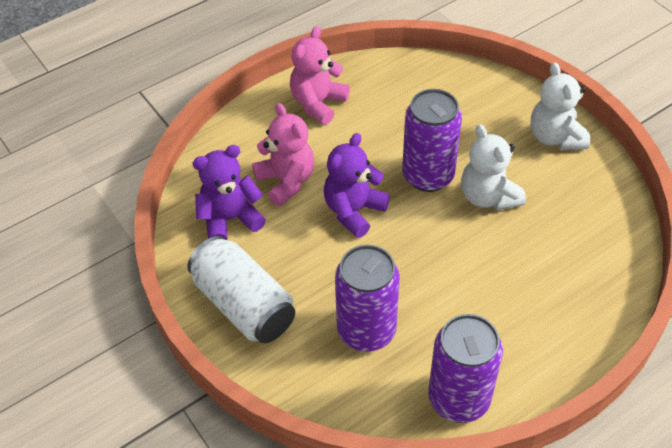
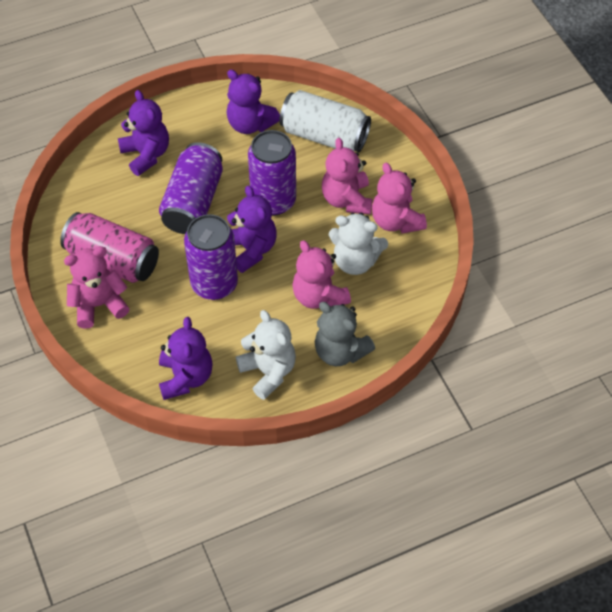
grey teddy bear: 0 -> 1
pink can: 0 -> 1
pink teddy bear: 2 -> 4
purple teddy bear: 2 -> 4

